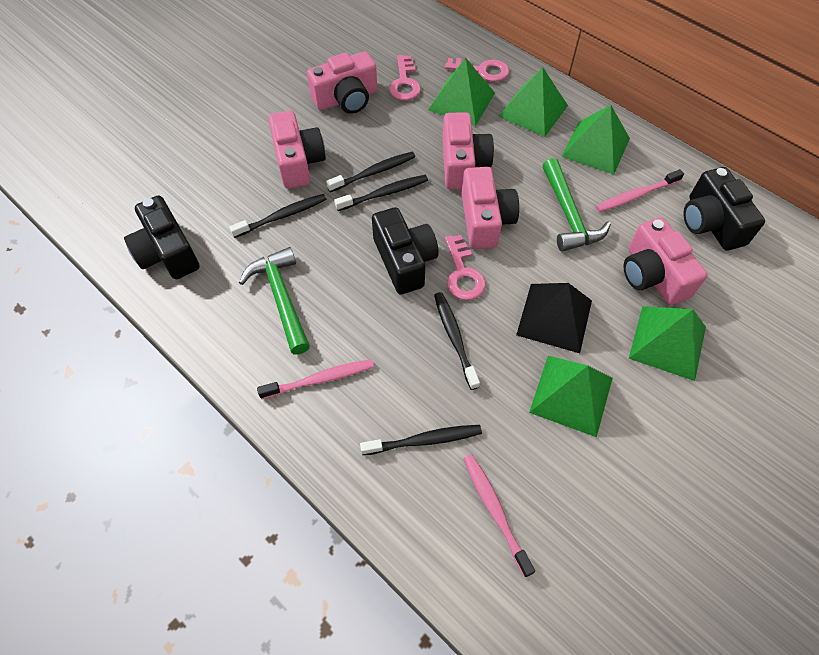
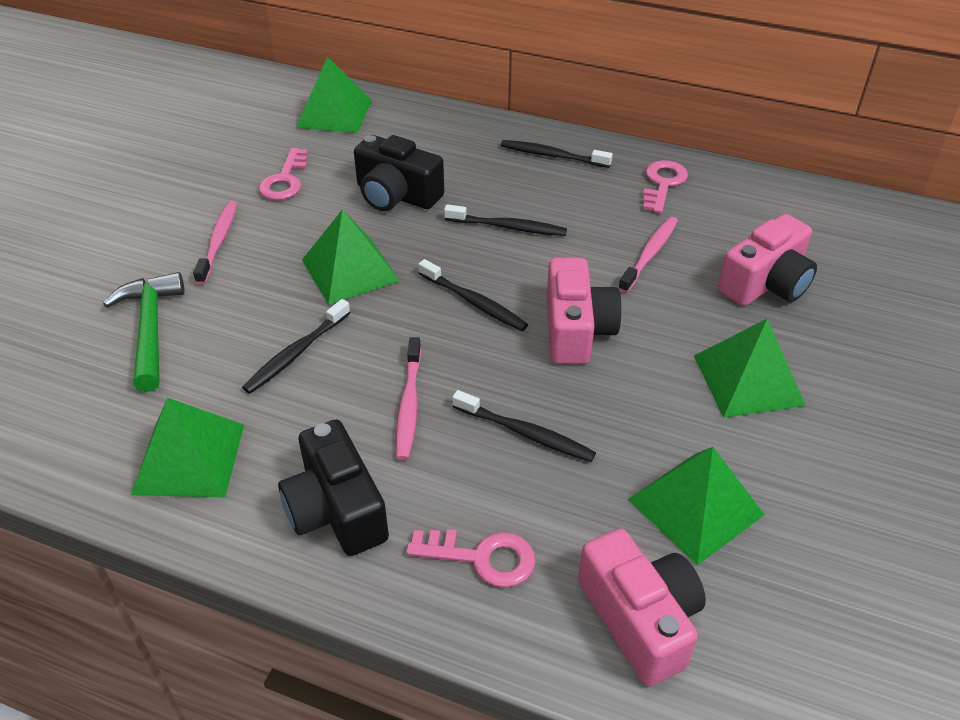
black camera: 3 -> 2
black pyramid: 1 -> 0
green hammer: 2 -> 1
pink camera: 5 -> 3

